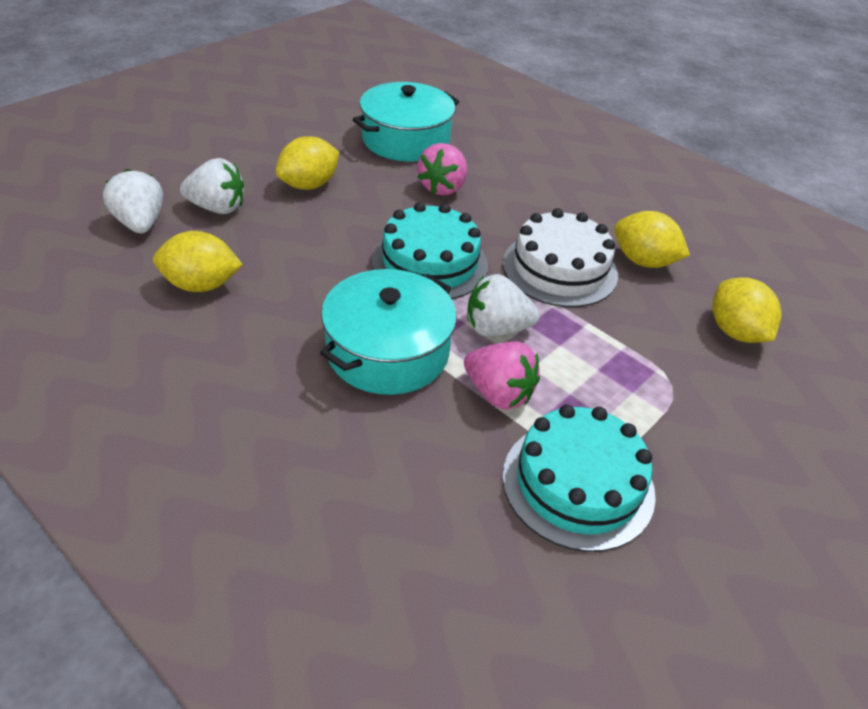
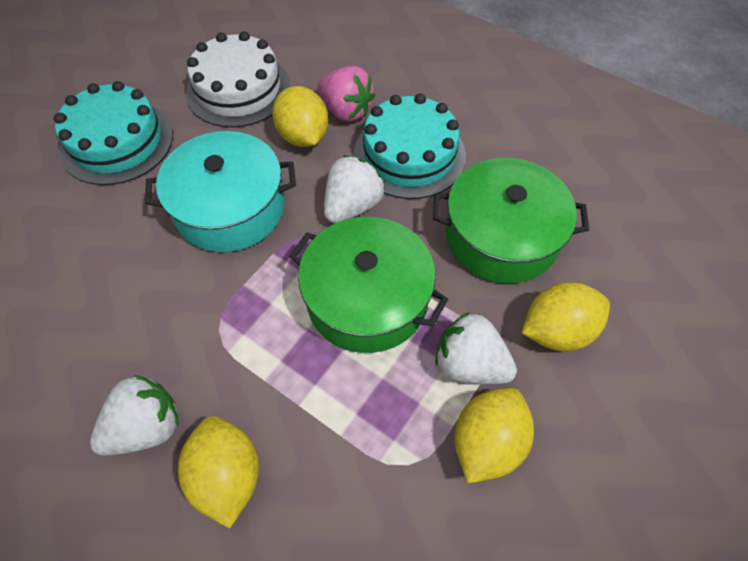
green pot: 0 -> 2
pink strawberry: 2 -> 1
turquoise pot: 2 -> 1

